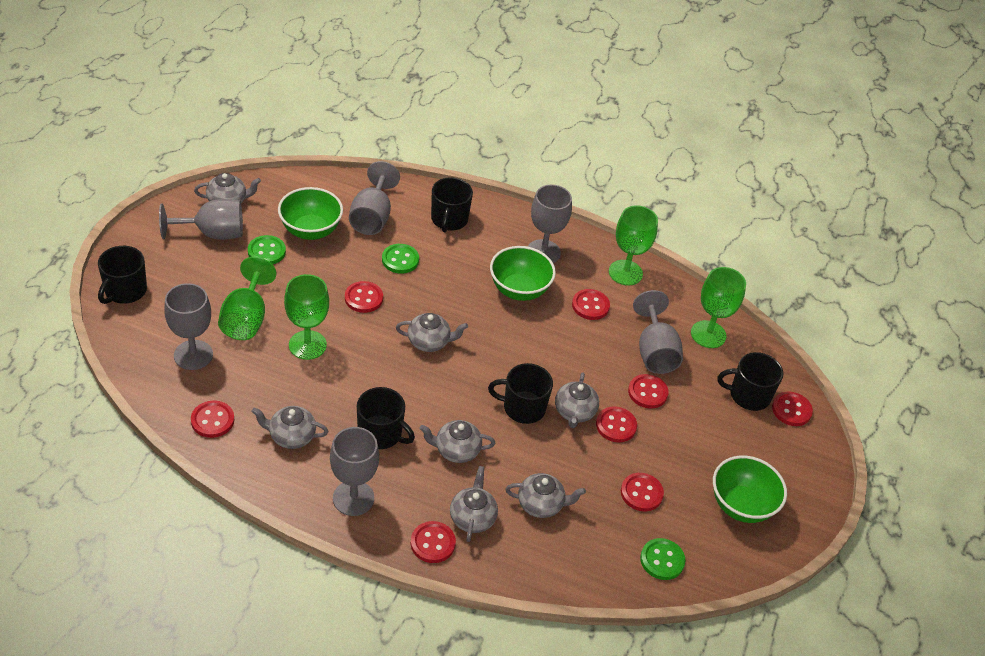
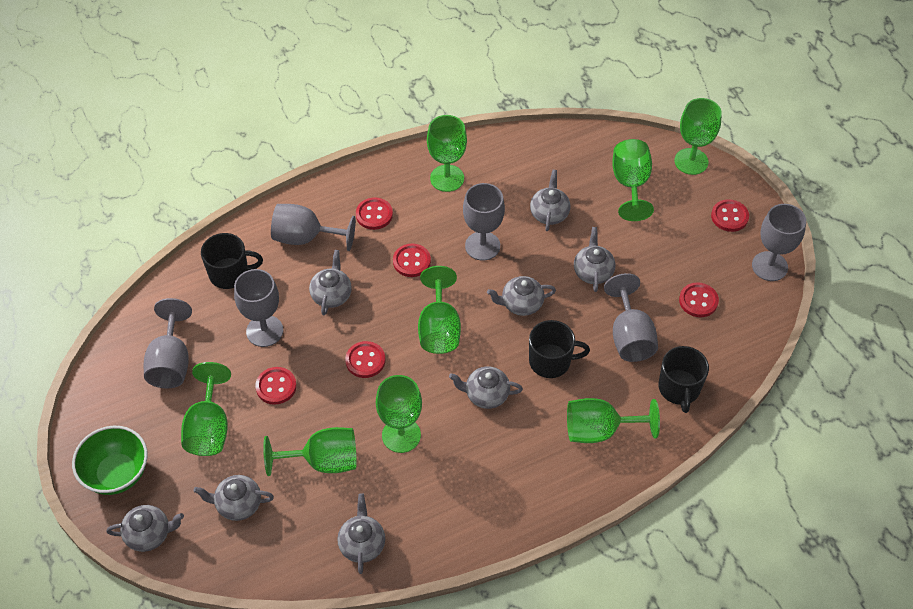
black mug: 5 -> 3
green bowl: 3 -> 1
green button: 3 -> 0
green goblet: 4 -> 8
grey teapot: 7 -> 8
red button: 8 -> 6

